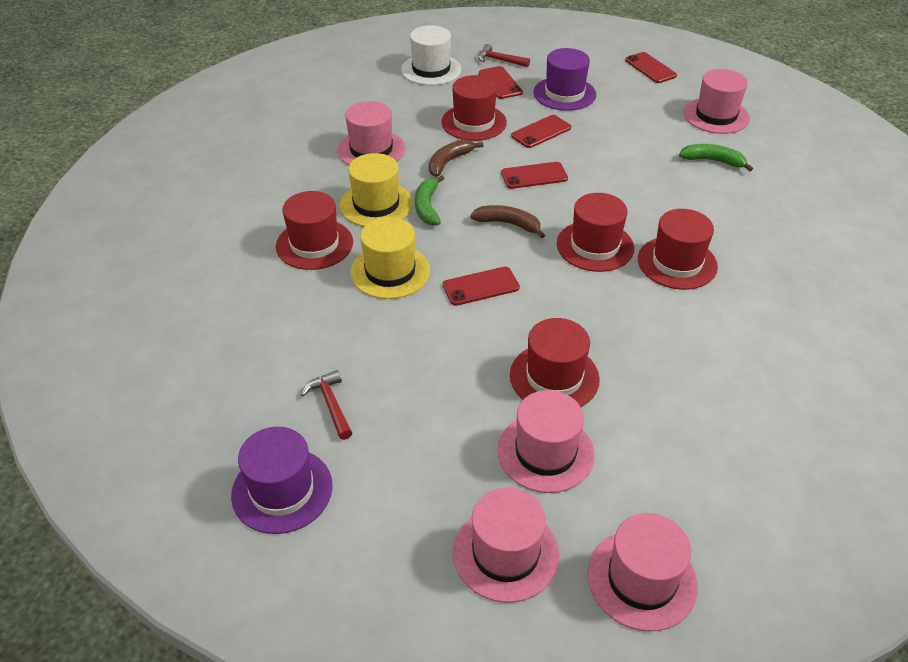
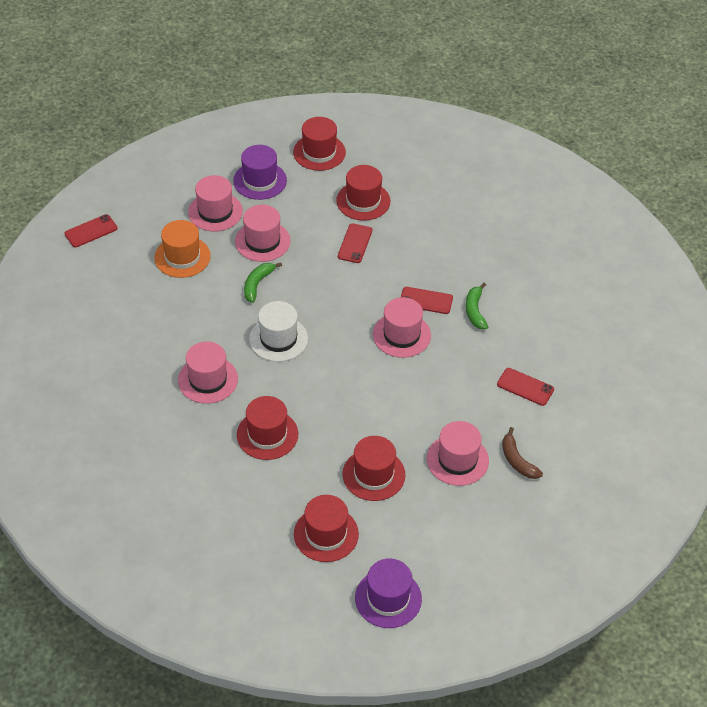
brown banana: 2 -> 1
orange hat: 0 -> 1
red hammer: 2 -> 0
red phone: 5 -> 4
yellow hat: 2 -> 0

